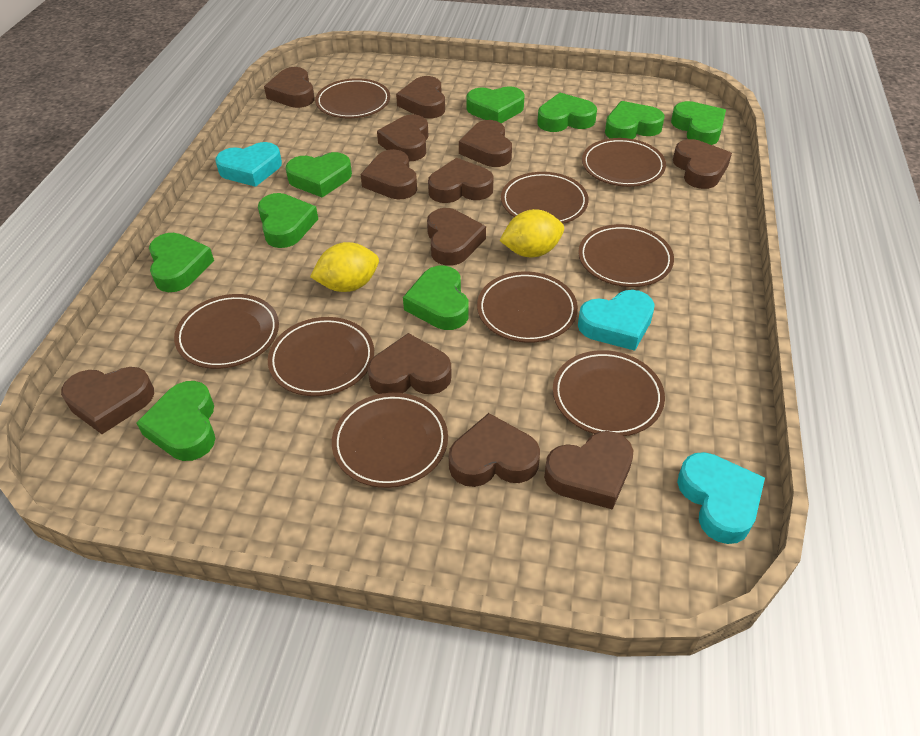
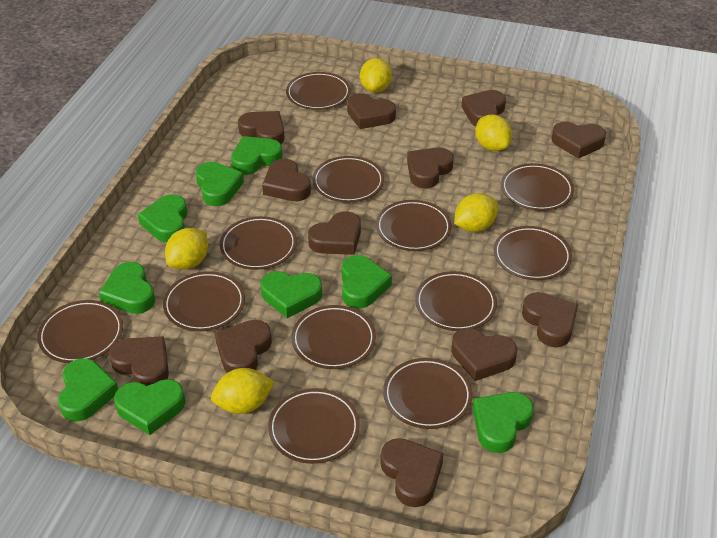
brown plate: 9 -> 12
turquoise heart: 3 -> 0
yellow lemon: 2 -> 5

